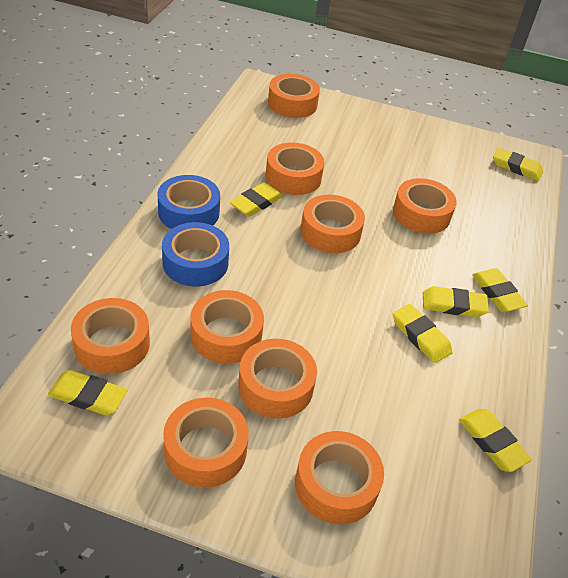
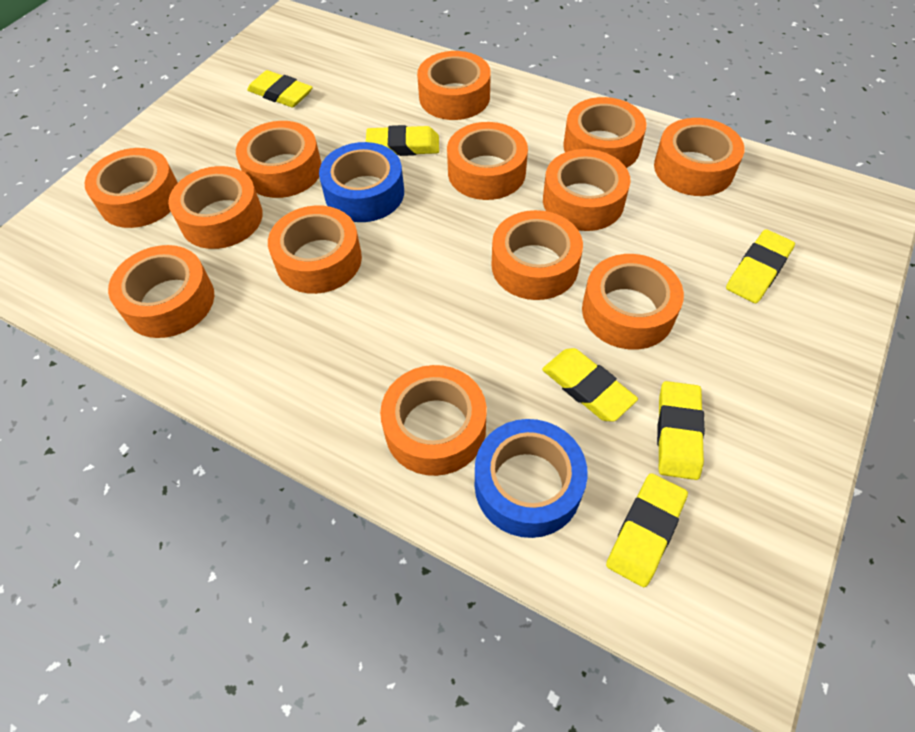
orange tape: 9 -> 13
yellow eraser: 7 -> 6

